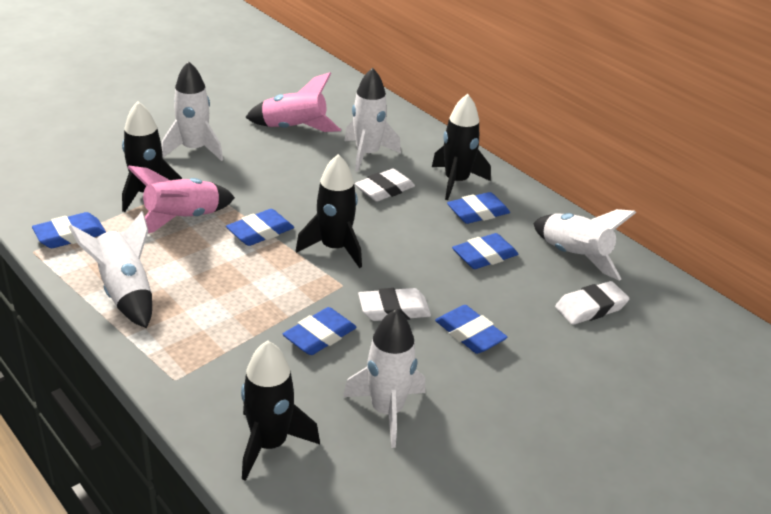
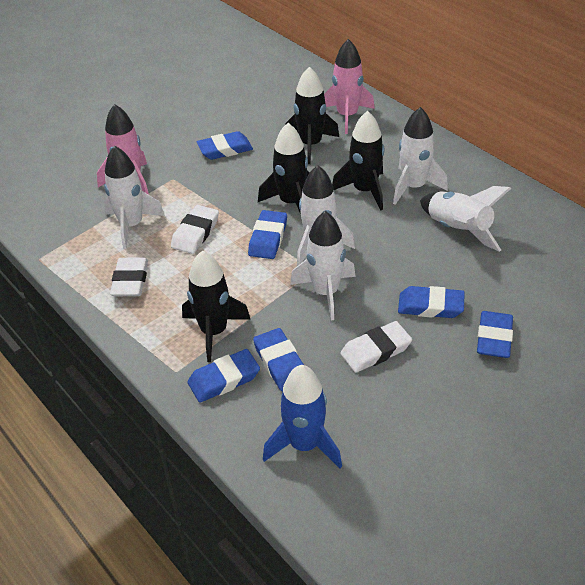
blue rocket: 0 -> 1

